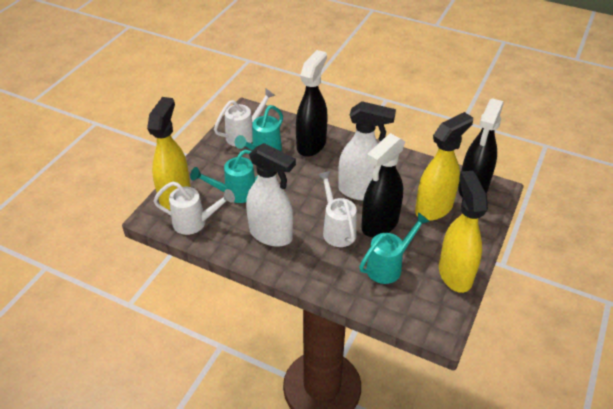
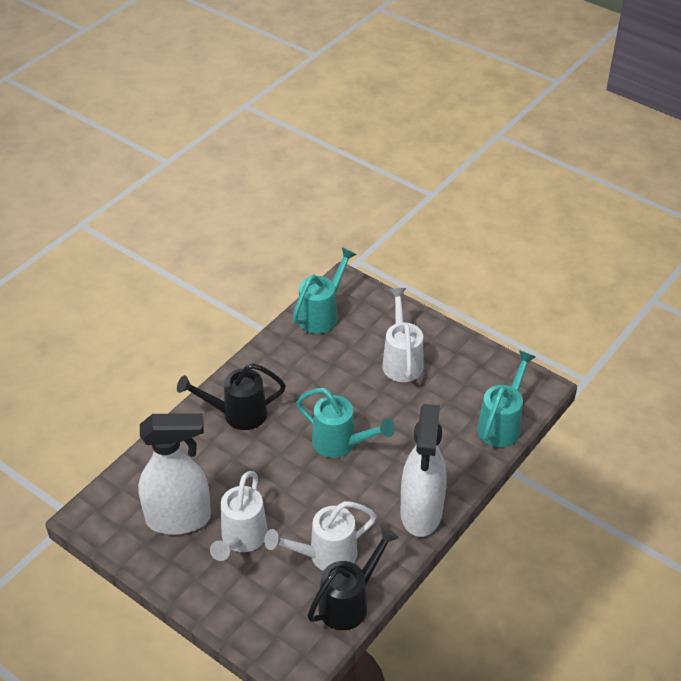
black spray bottle: 3 -> 0
black watering can: 0 -> 2
yellow spray bottle: 3 -> 0

